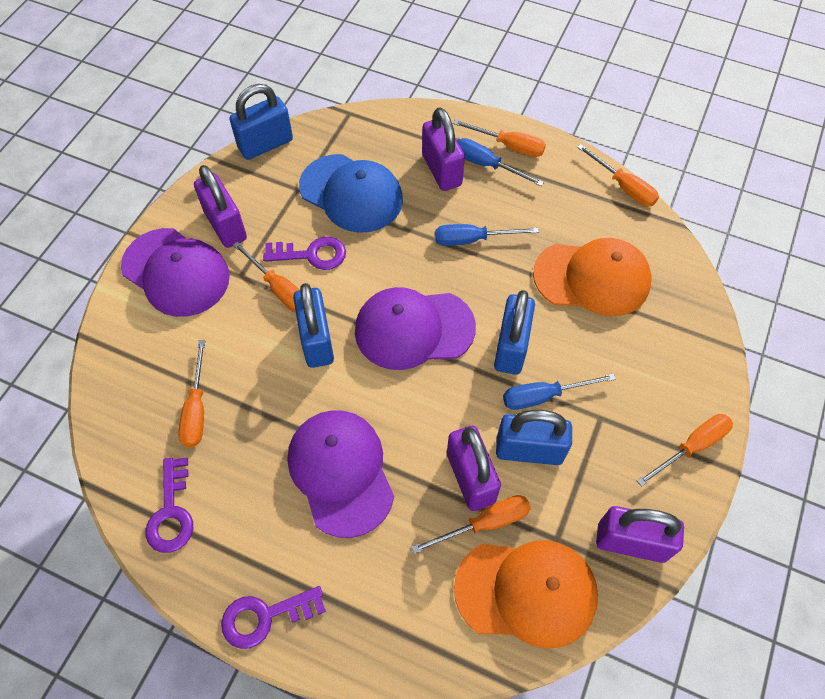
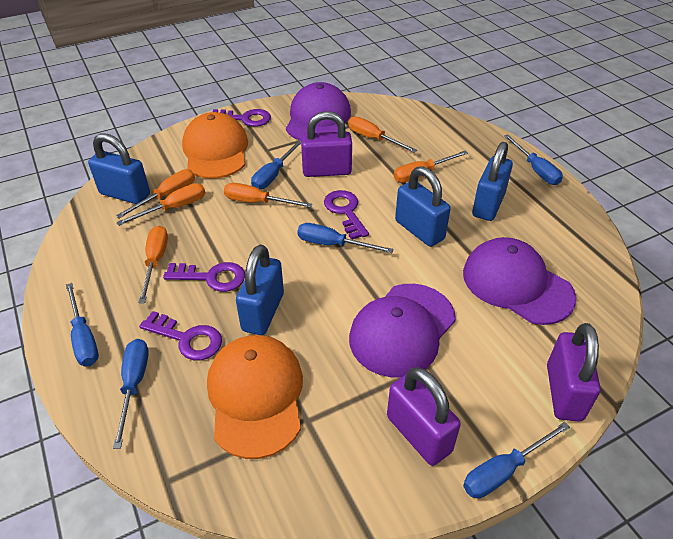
blue cap: 1 -> 0
blue screwdriver: 3 -> 6
purple key: 3 -> 4
purple padlock: 4 -> 3

